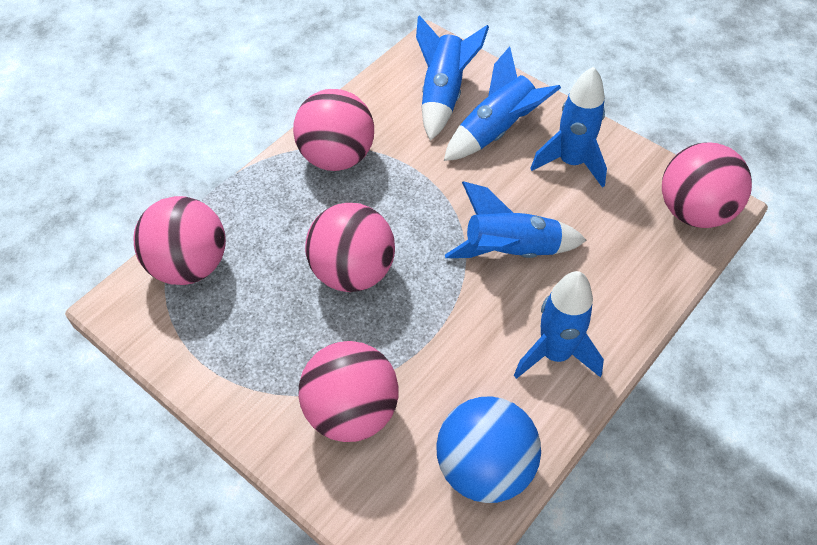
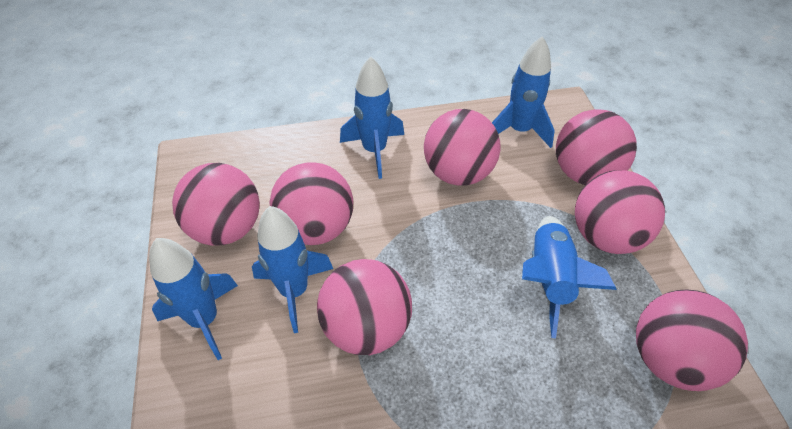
blue ball: 1 -> 0
pink ball: 5 -> 7

